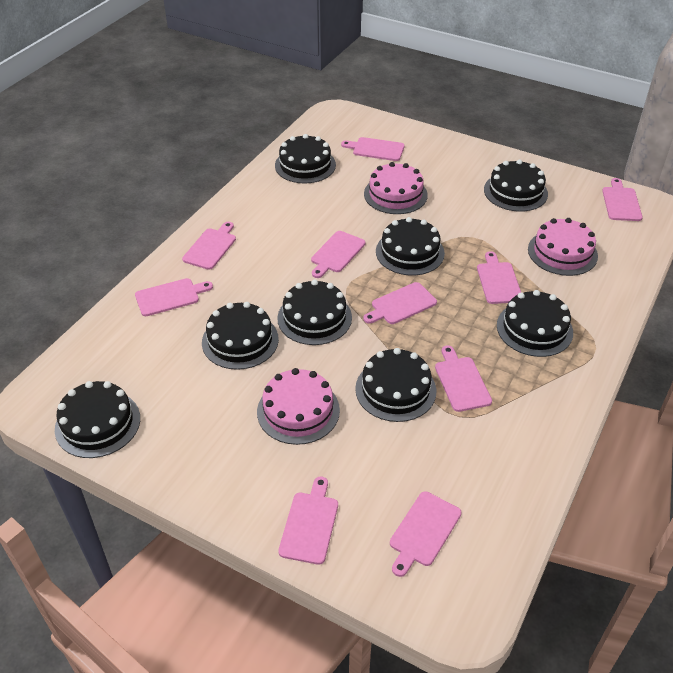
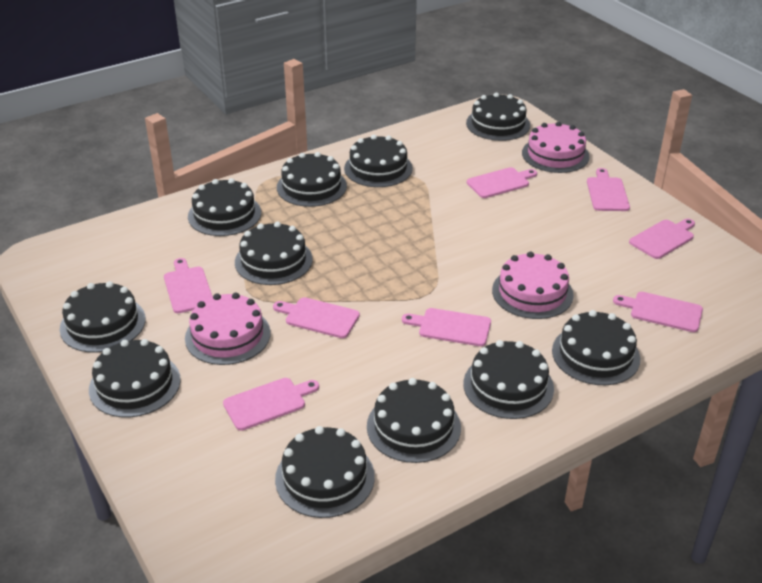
black cake: 8 -> 11
pink cutting board: 10 -> 8

